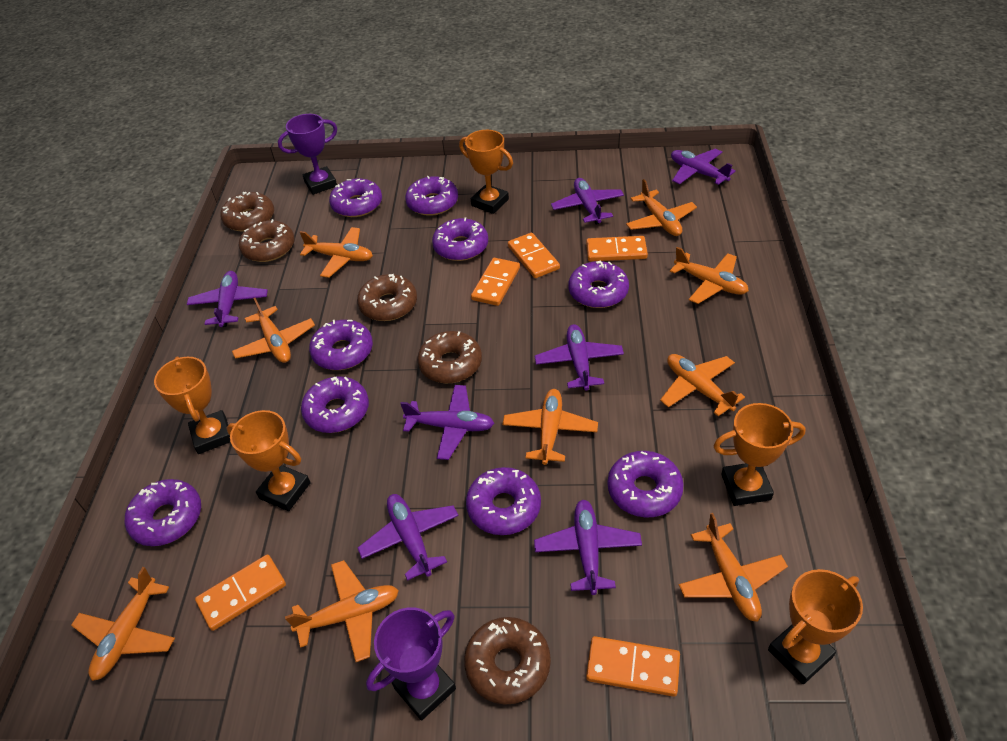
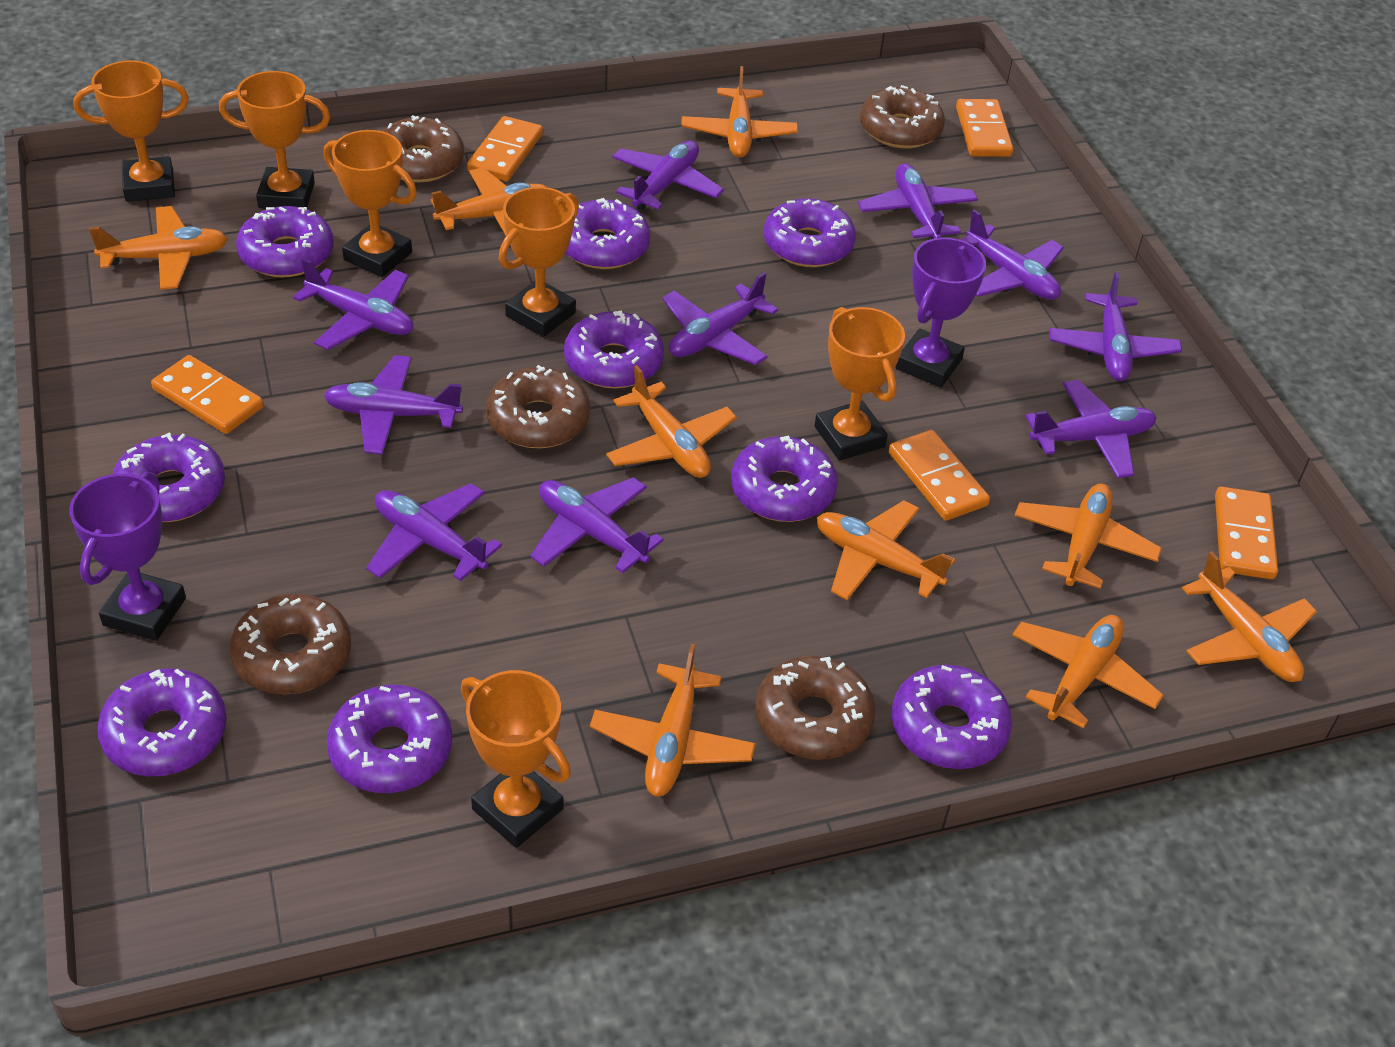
orange trophy: 5 -> 6
purple plane: 7 -> 10

